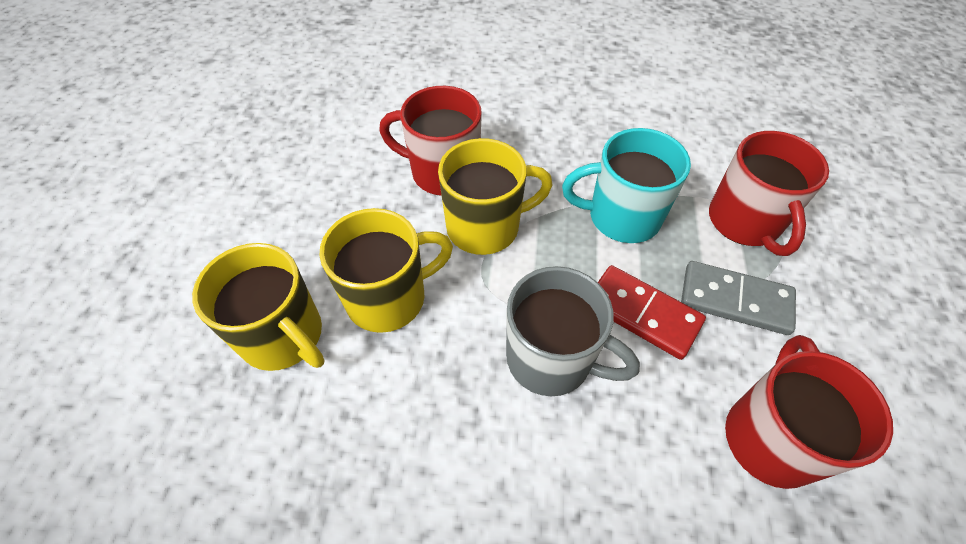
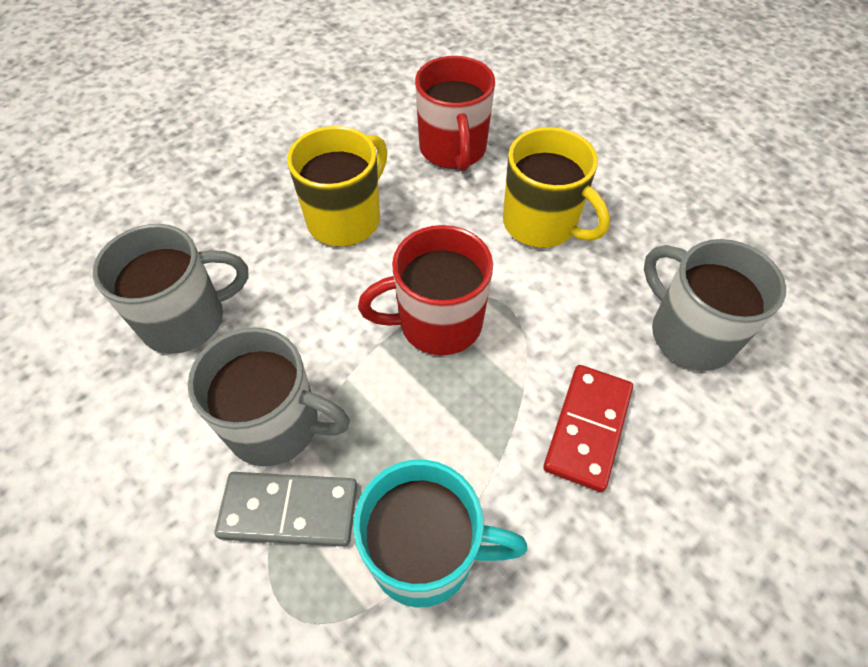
grey mug: 1 -> 3
red mug: 3 -> 2
yellow mug: 3 -> 2

